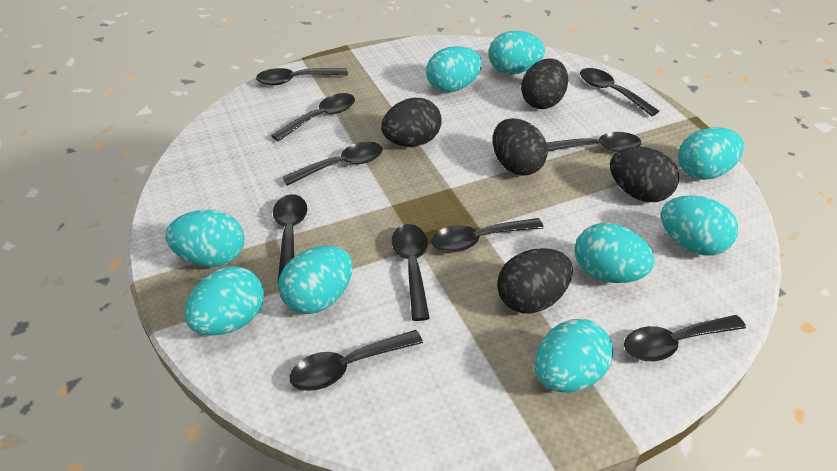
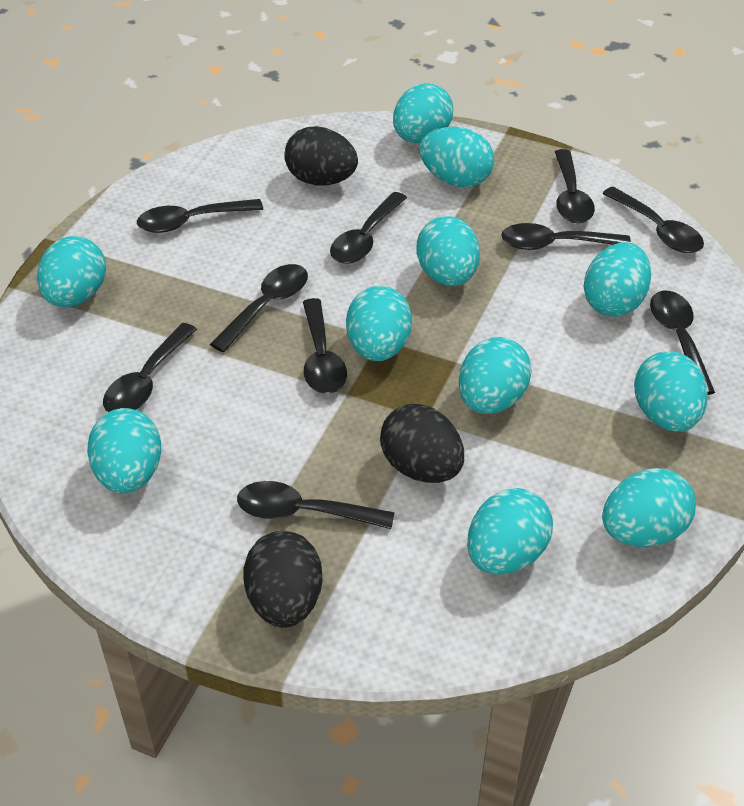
black egg: 5 -> 3
turquoise egg: 9 -> 11

